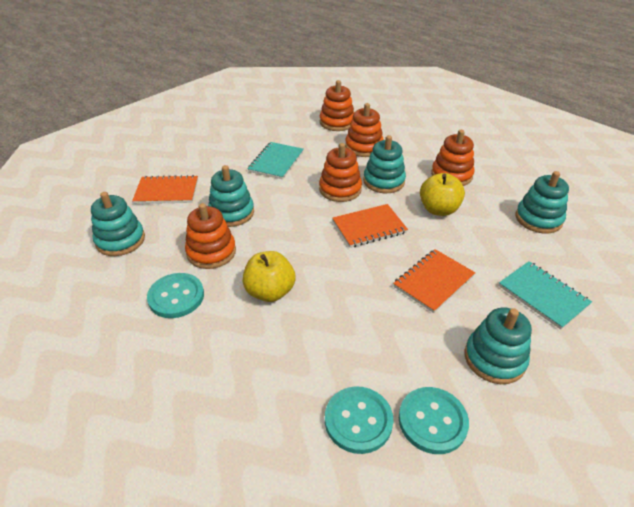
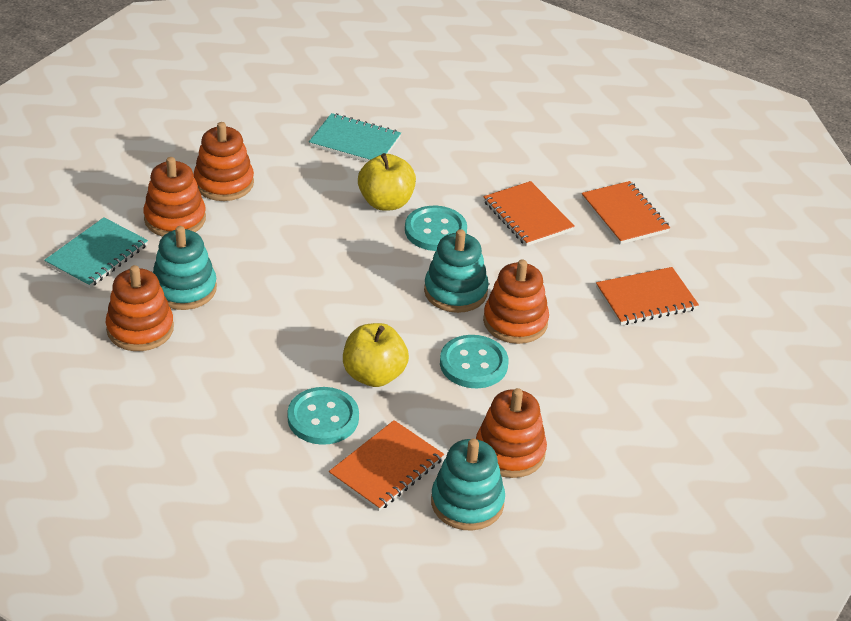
orange notebook: 3 -> 4
turquoise stacking toy: 5 -> 3

